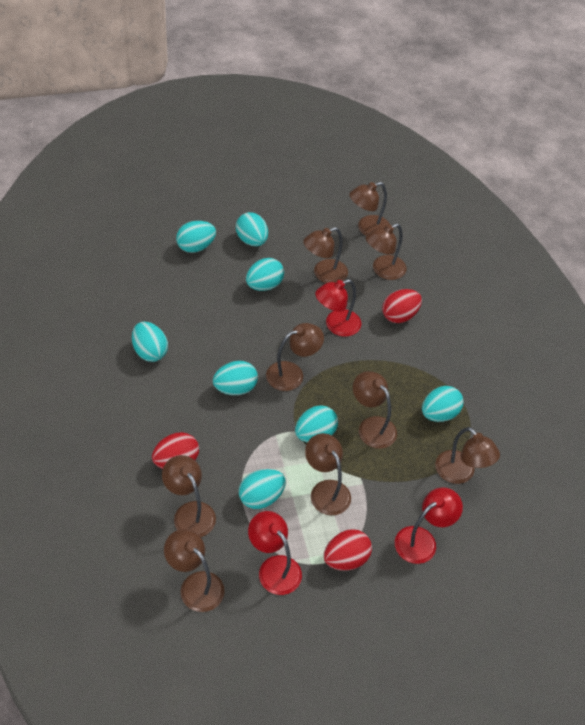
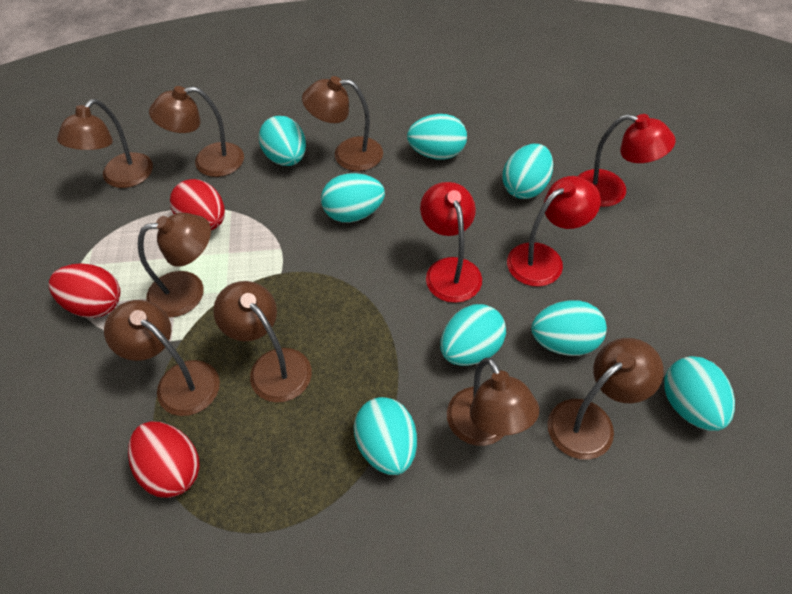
brown lamp: 9 -> 8

